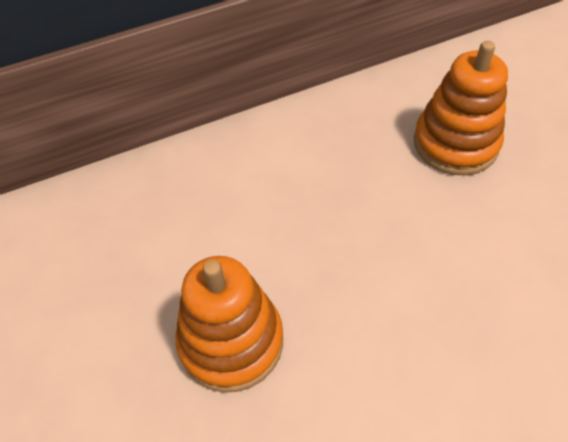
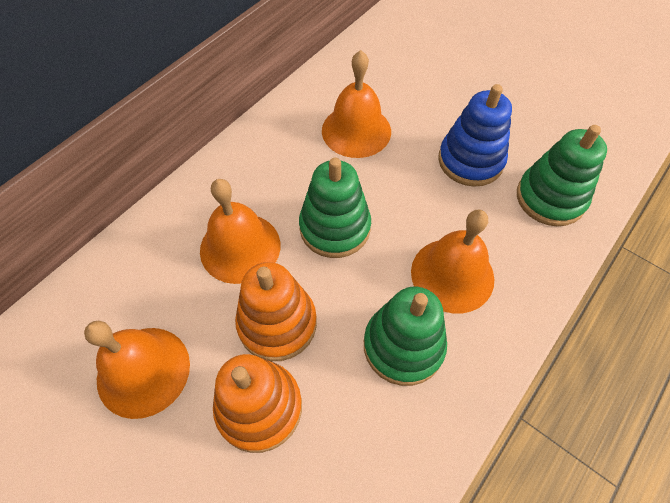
blue stacking toy: 0 -> 1
green stacking toy: 0 -> 3
orange bell: 0 -> 4

